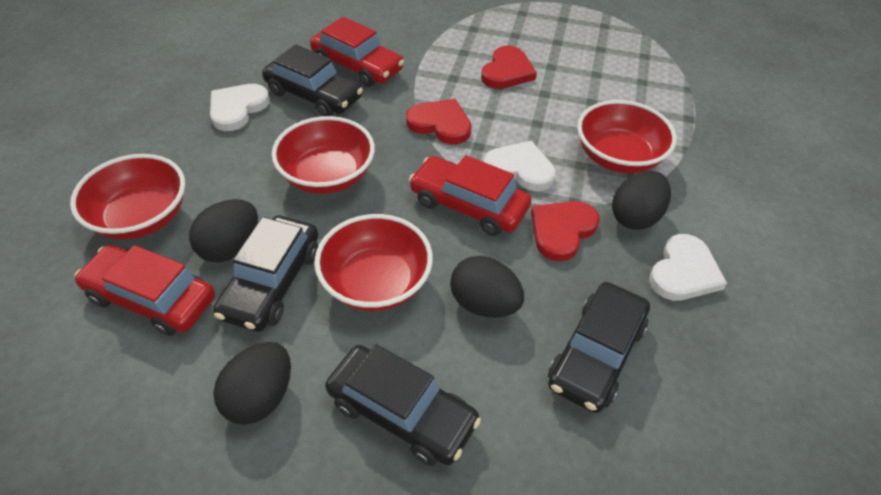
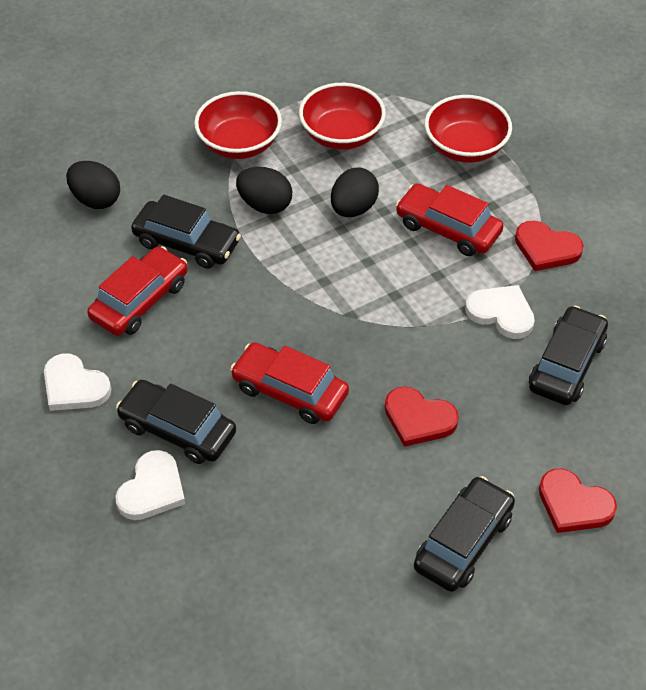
black egg: 4 -> 3
red bowl: 4 -> 3

